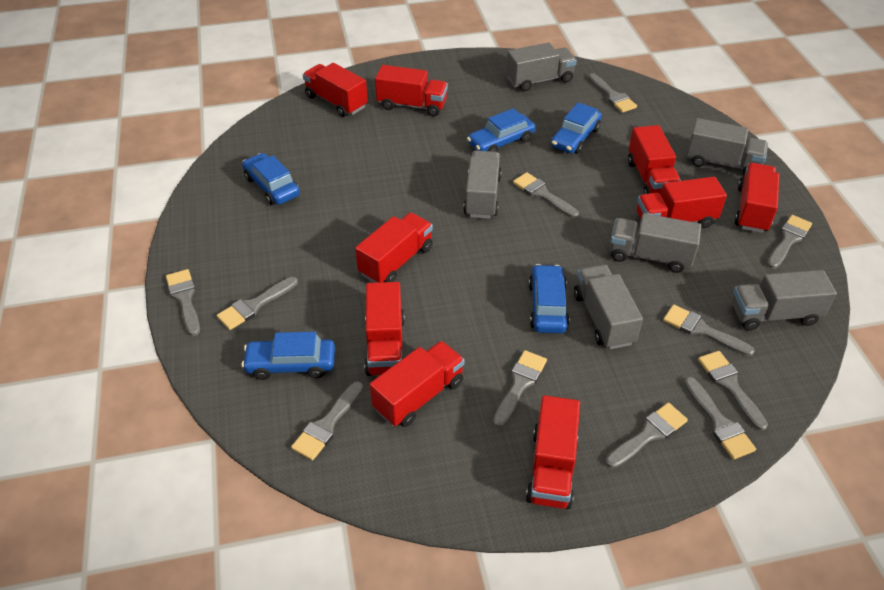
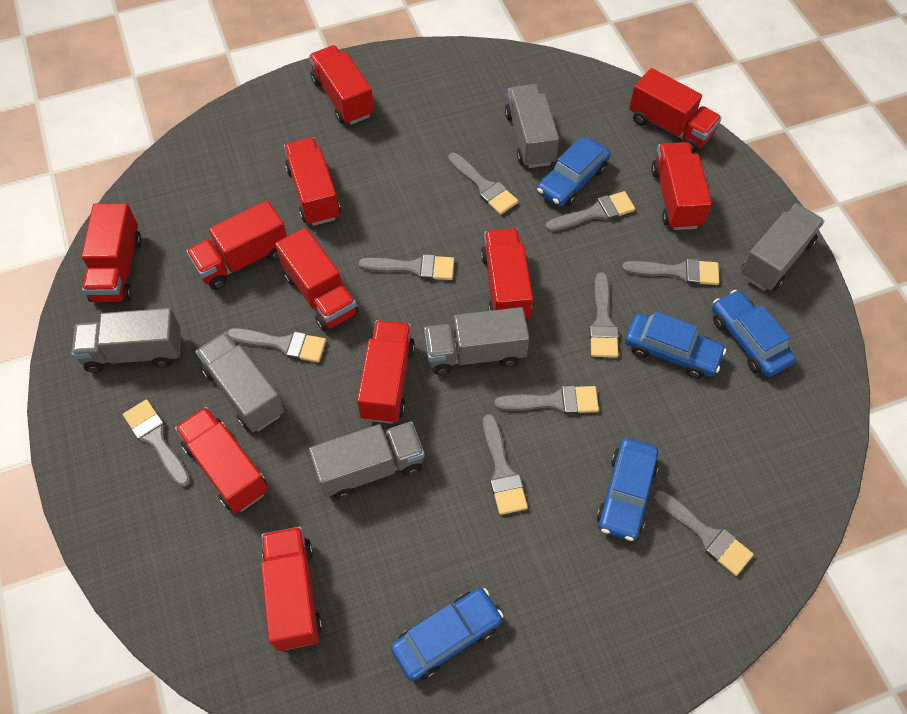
grey brush: 11 -> 10
red truck: 9 -> 11

